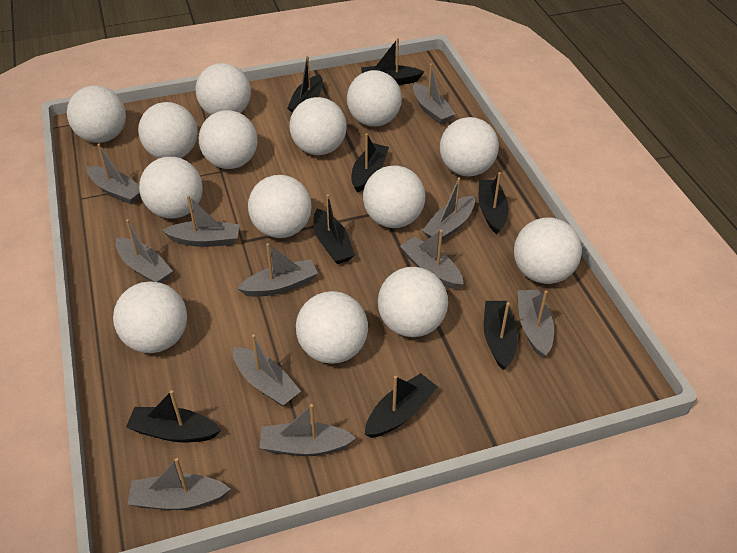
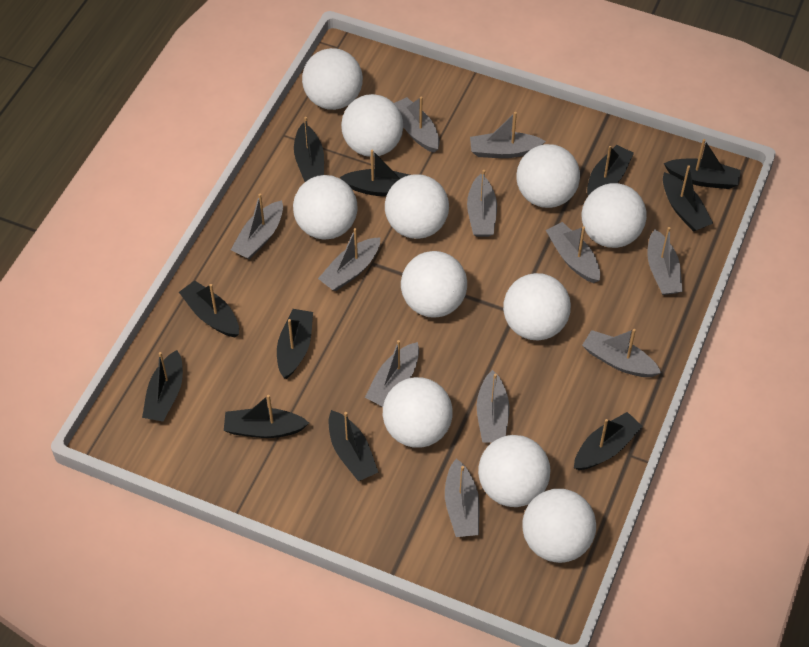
black boat: 8 -> 11
white ball: 14 -> 11

